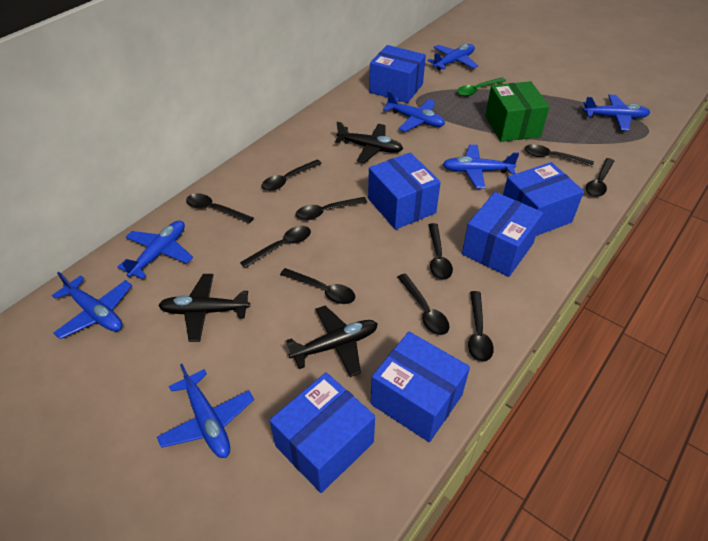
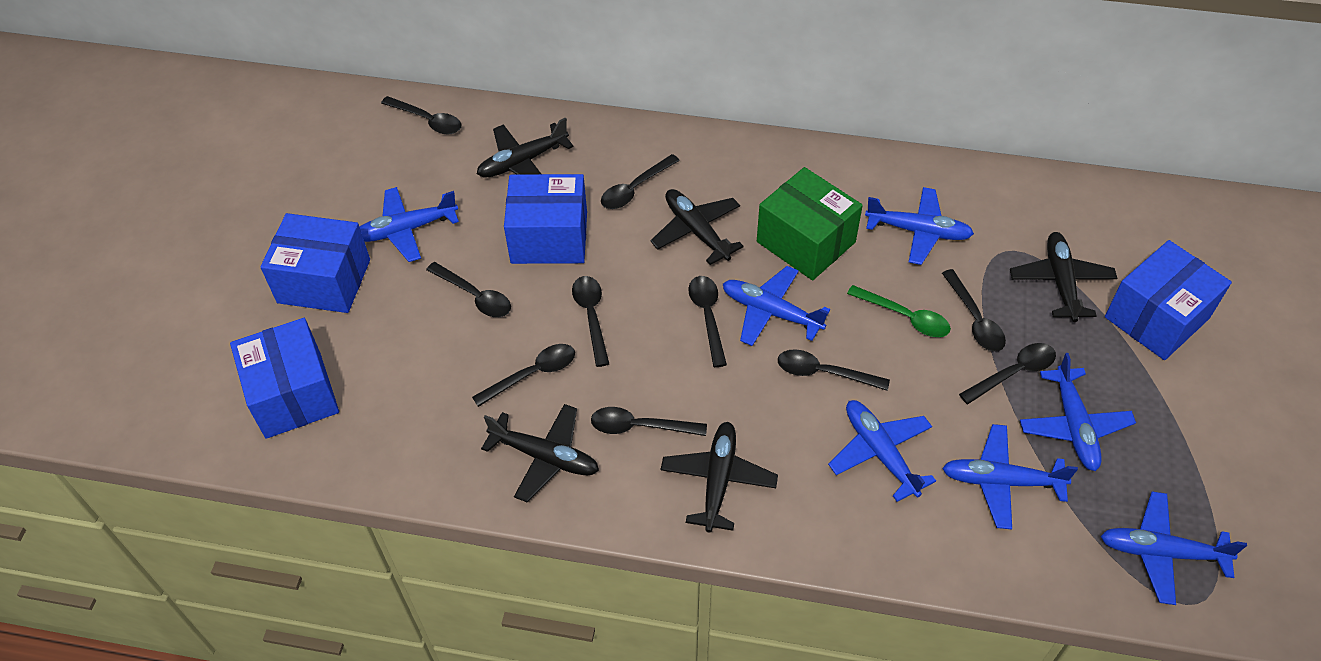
black plane: 3 -> 5
blue box: 6 -> 4

